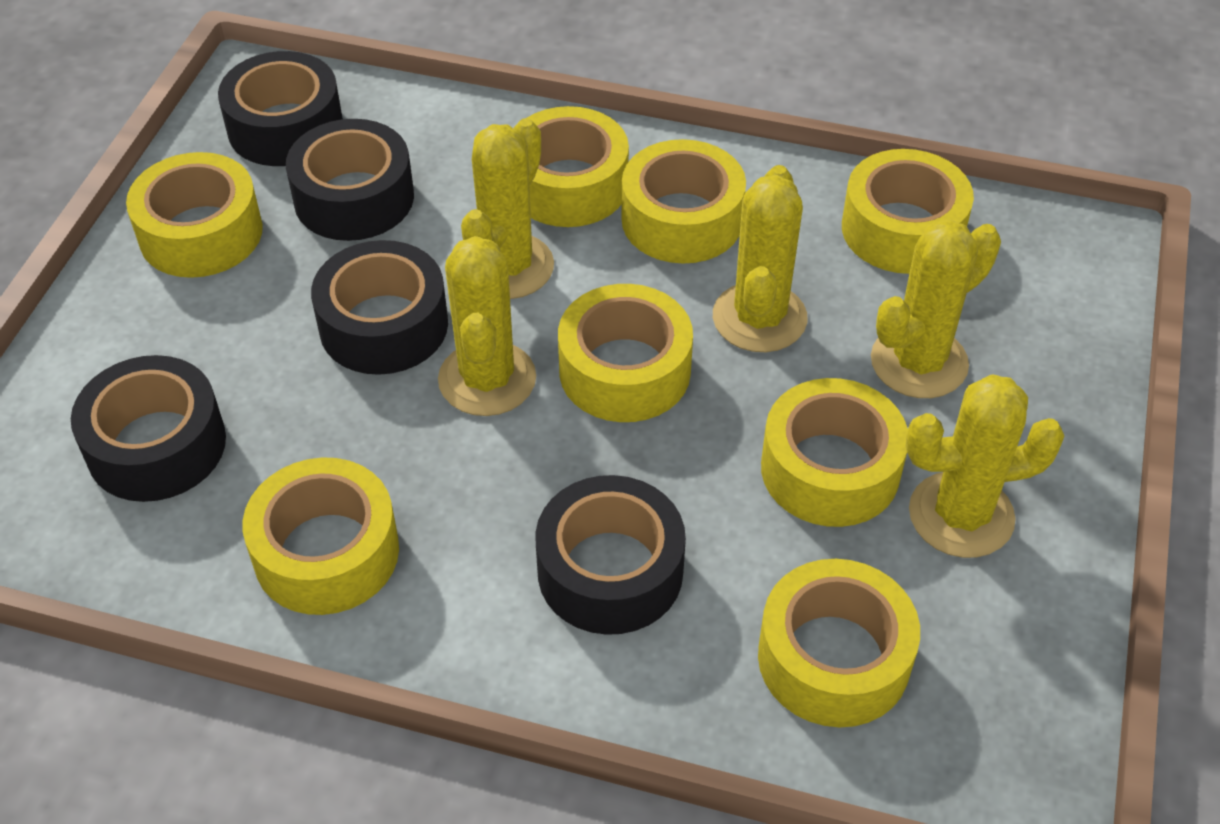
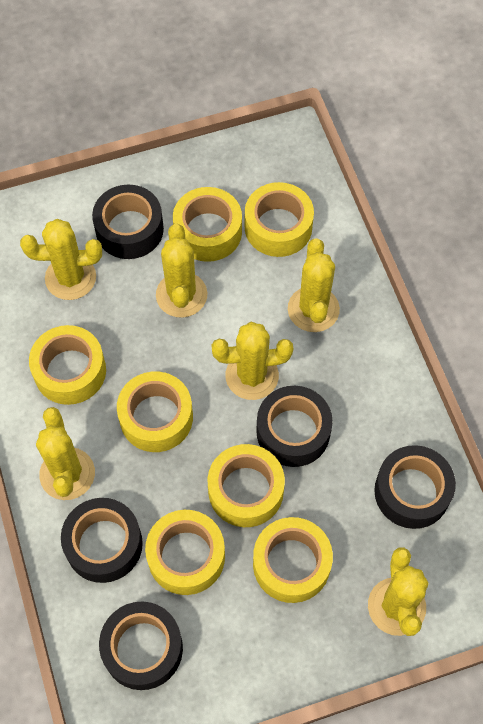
yellow cactus: 5 -> 6
yellow tape: 8 -> 7

